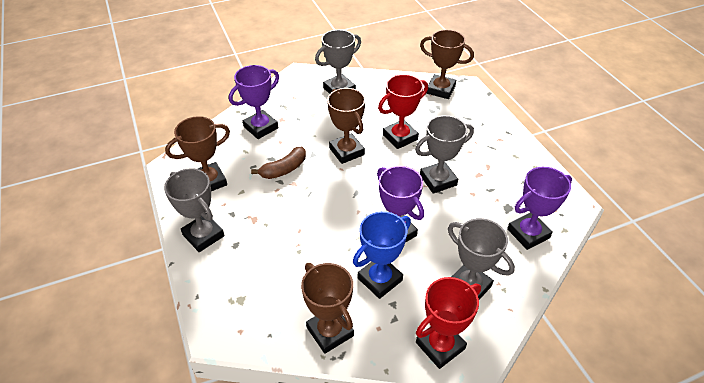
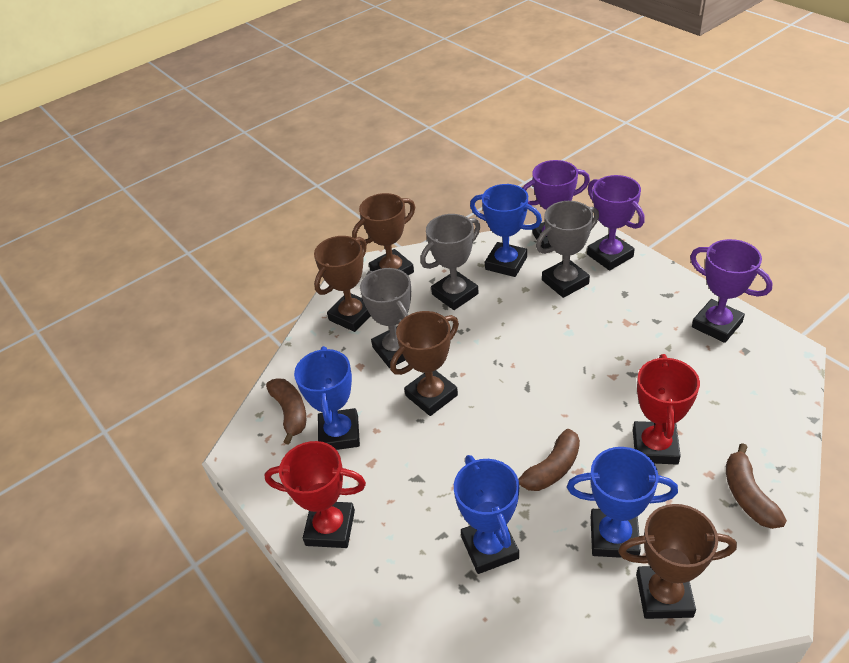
blue trophy: 1 -> 4
brown banana: 1 -> 3
grey trophy: 4 -> 3

